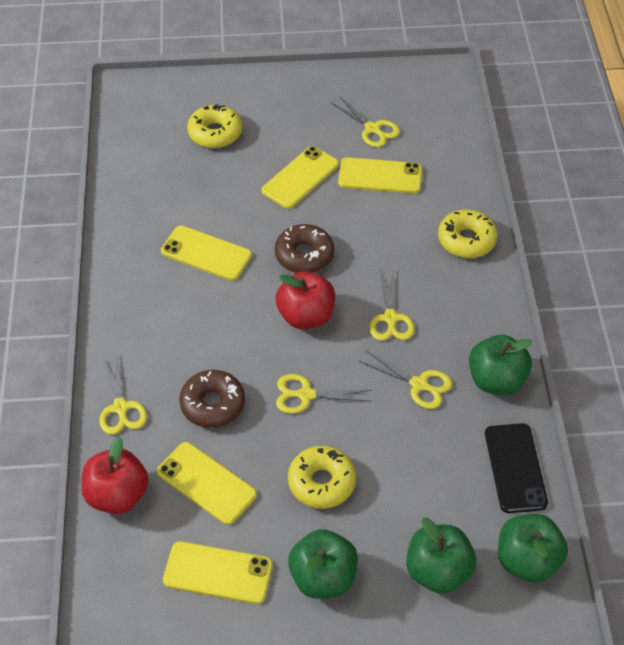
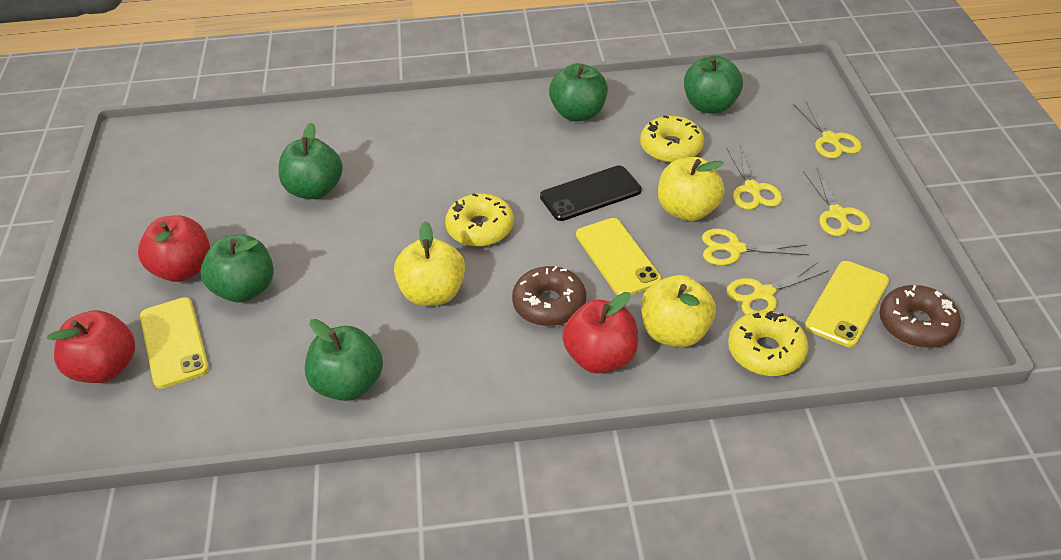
green apple: 4 -> 5
red apple: 2 -> 3
yellow apple: 0 -> 3
yellow phone: 5 -> 3

